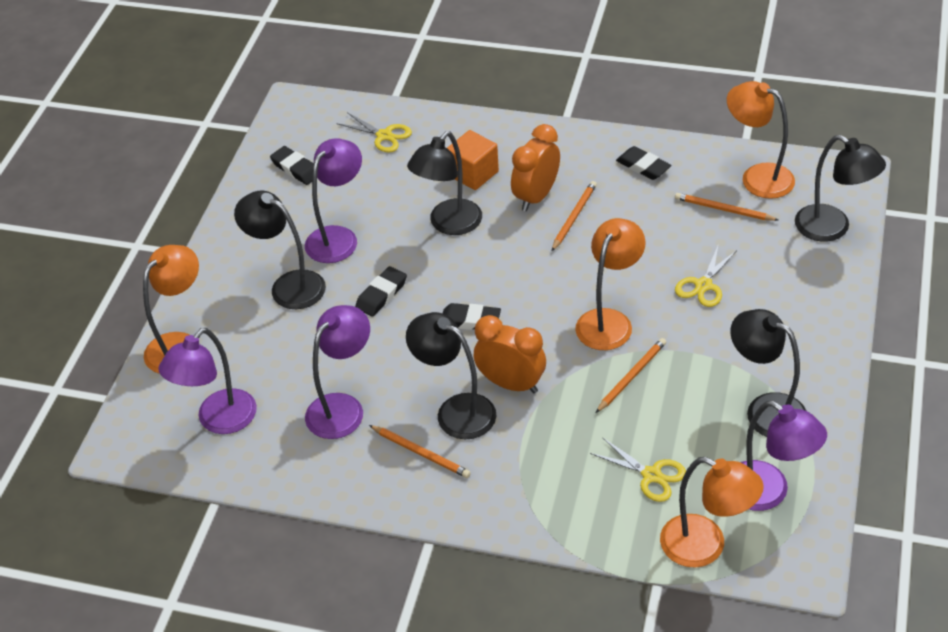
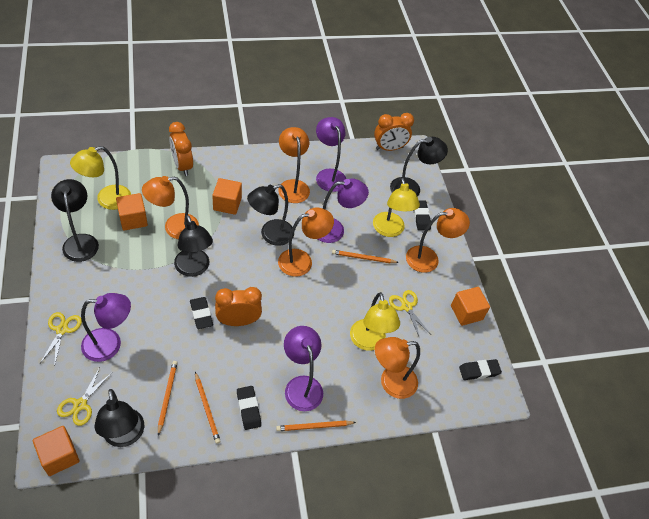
orange clock: 2 -> 3
orange cube: 1 -> 4
orange lamp: 4 -> 5
yellow lamp: 0 -> 3

